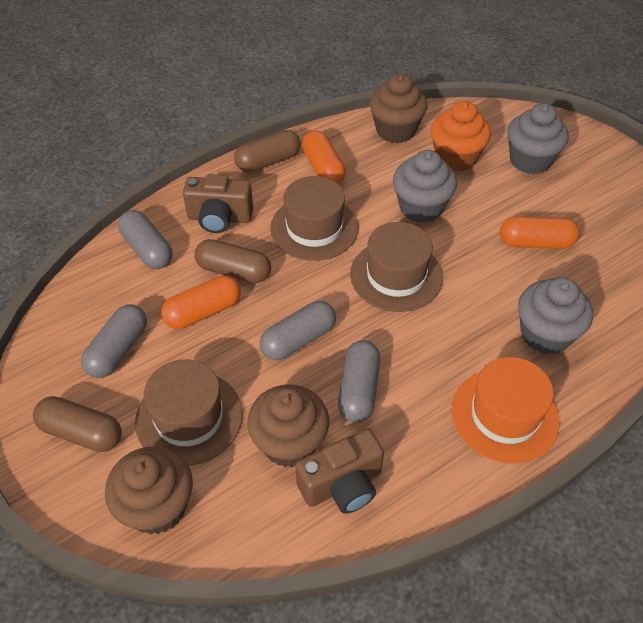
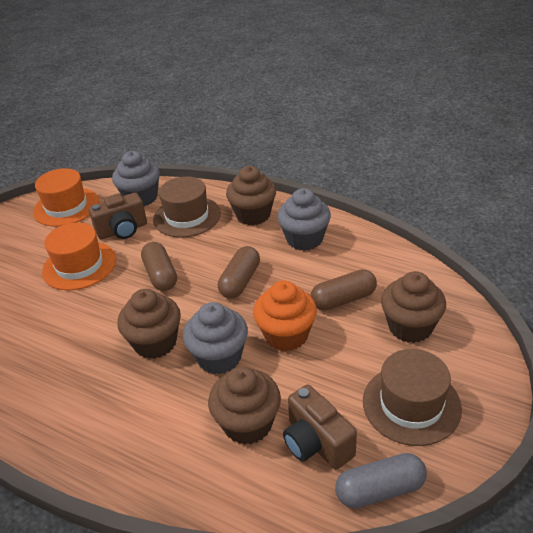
brown cupcake: 3 -> 4
brown hat: 3 -> 2
grey capsule: 4 -> 1
orange capsule: 3 -> 0
orange hat: 1 -> 2

